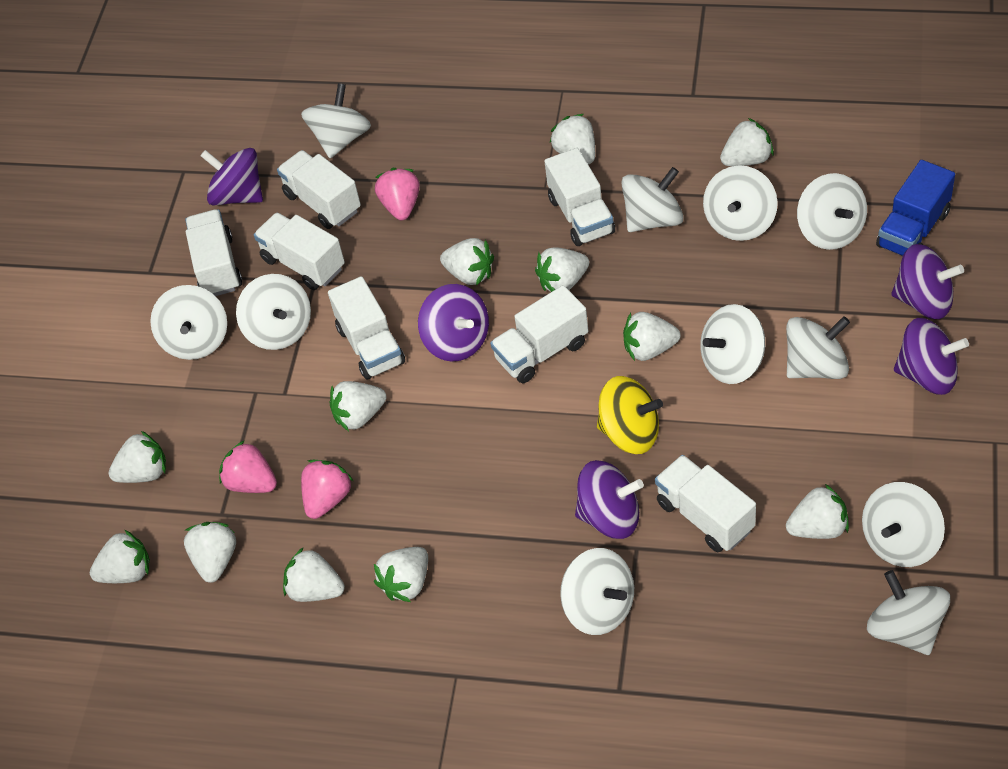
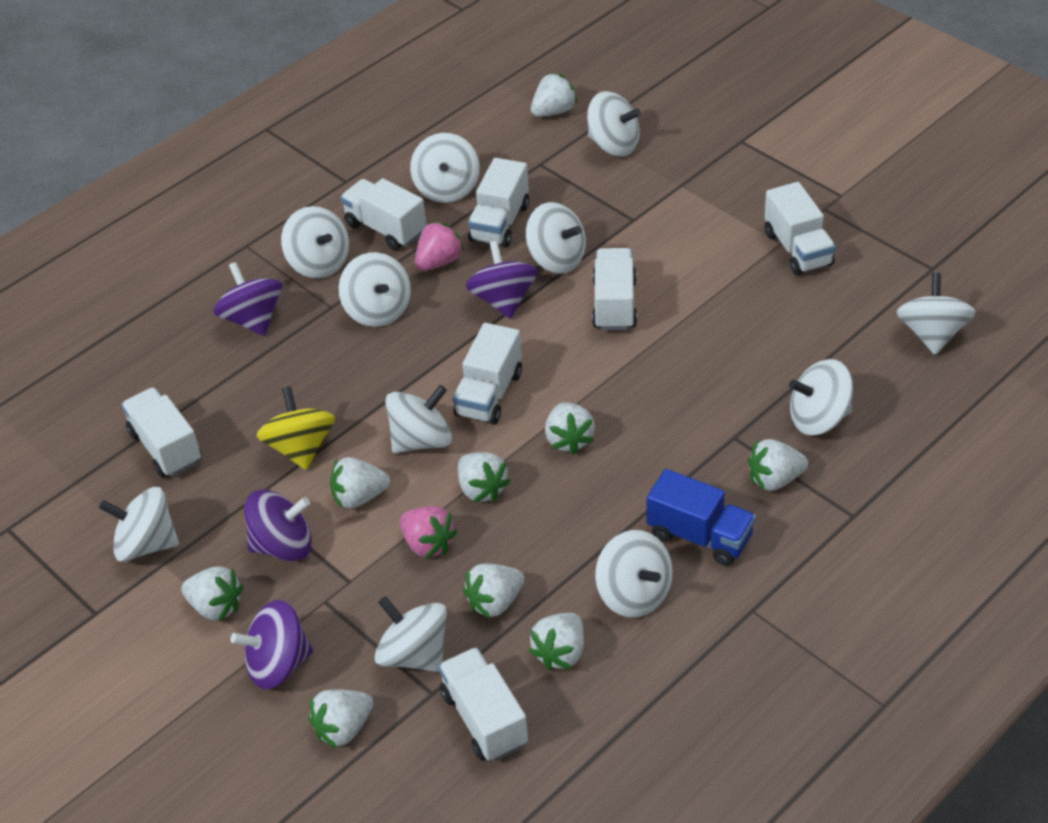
pink strawberry: 3 -> 2
purple spinning top: 5 -> 4
white strawberry: 12 -> 9

